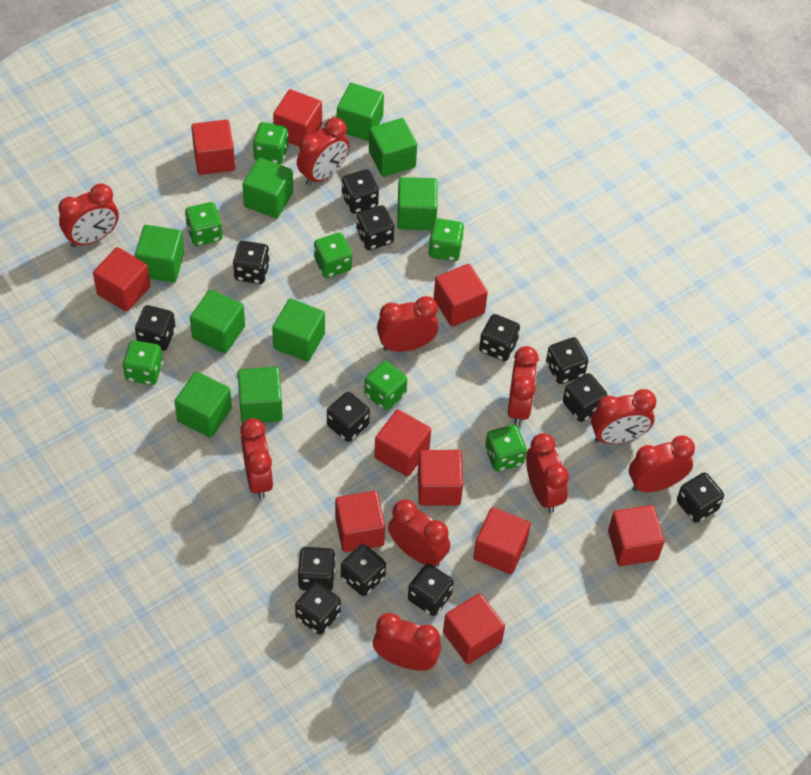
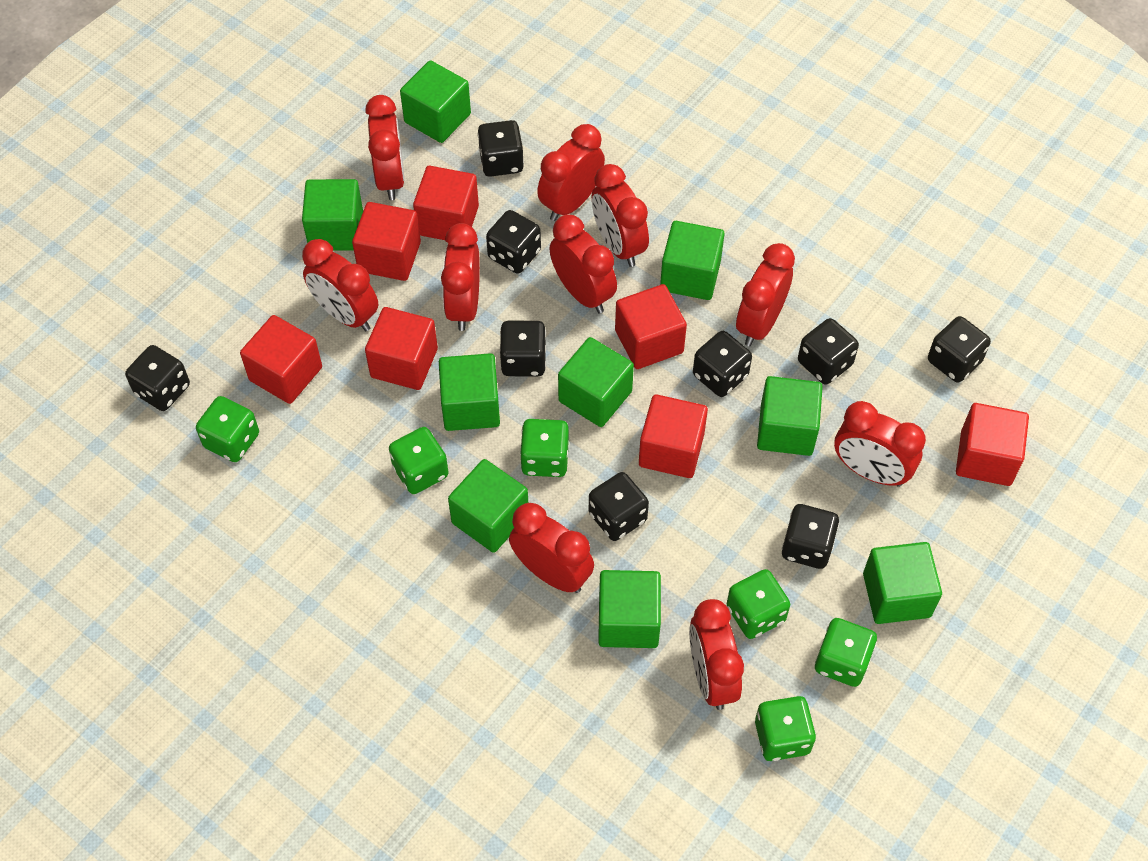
black dice: 13 -> 9
green dice: 7 -> 6
red cube: 10 -> 7

